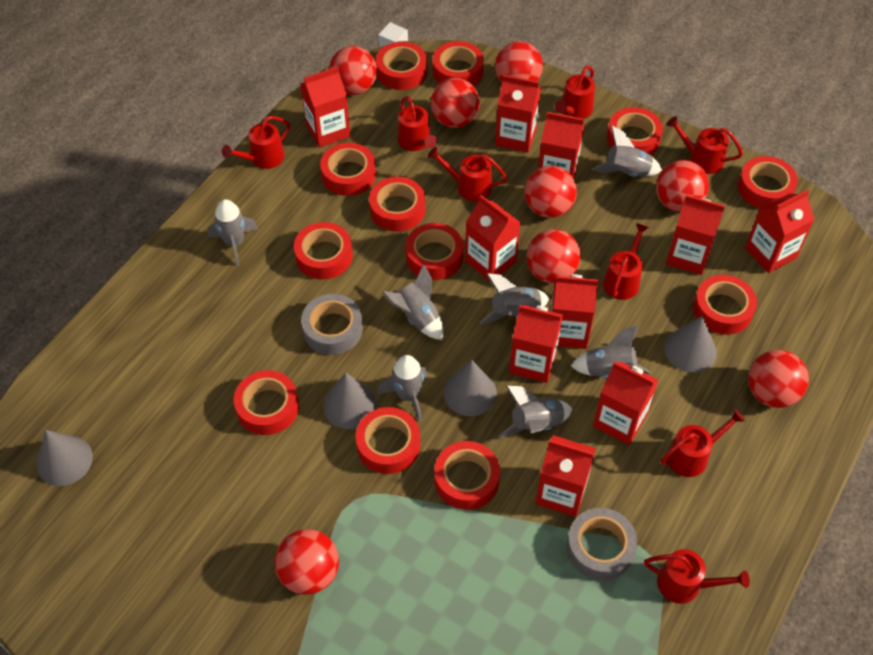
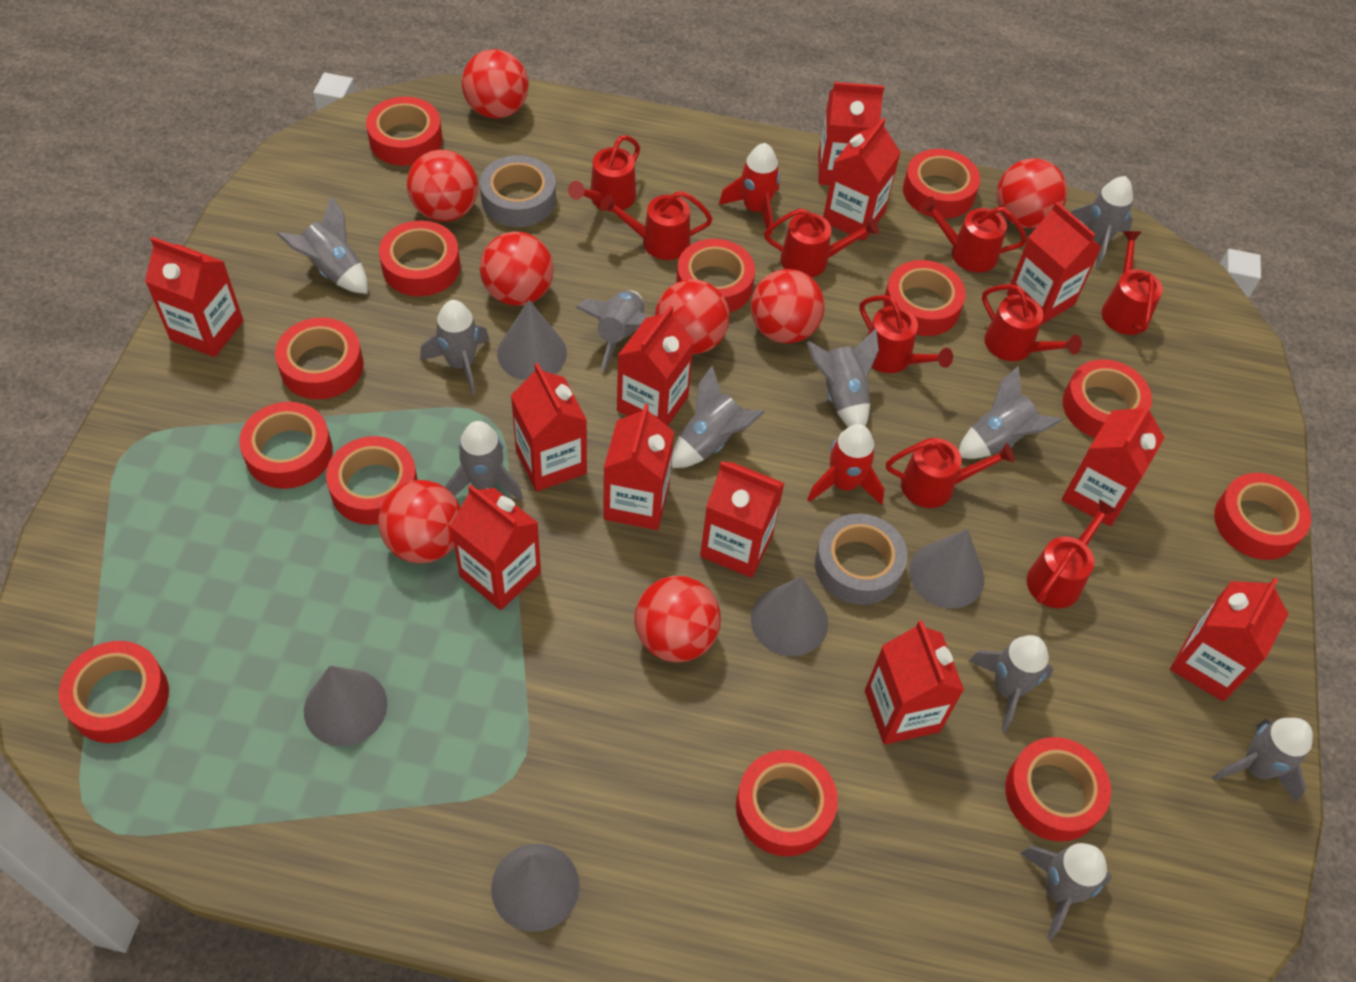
grey cone: 4 -> 5
grey rocket: 7 -> 11
red carton: 10 -> 12
red rocket: 0 -> 2
red tape: 12 -> 13
red watering can: 8 -> 9

